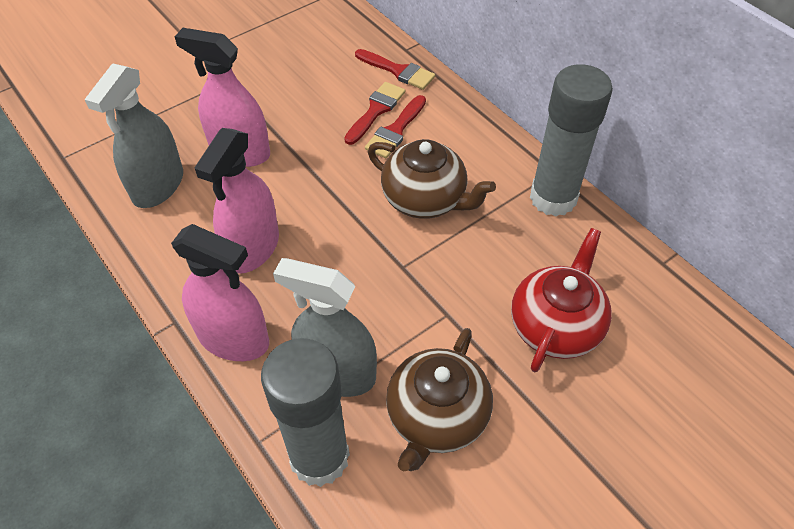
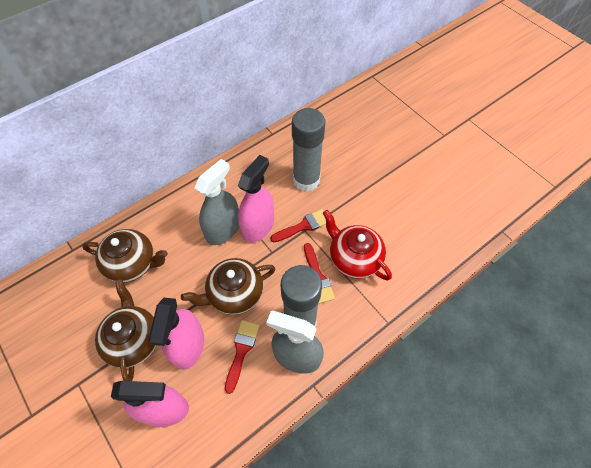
brown teapot: 2 -> 3

